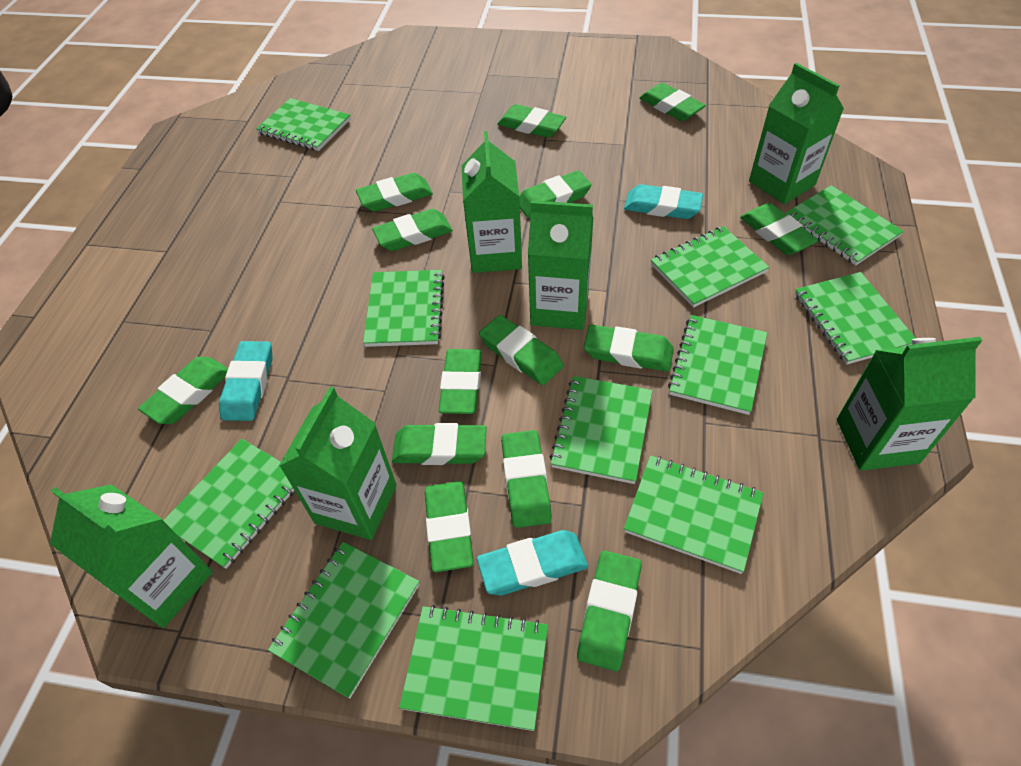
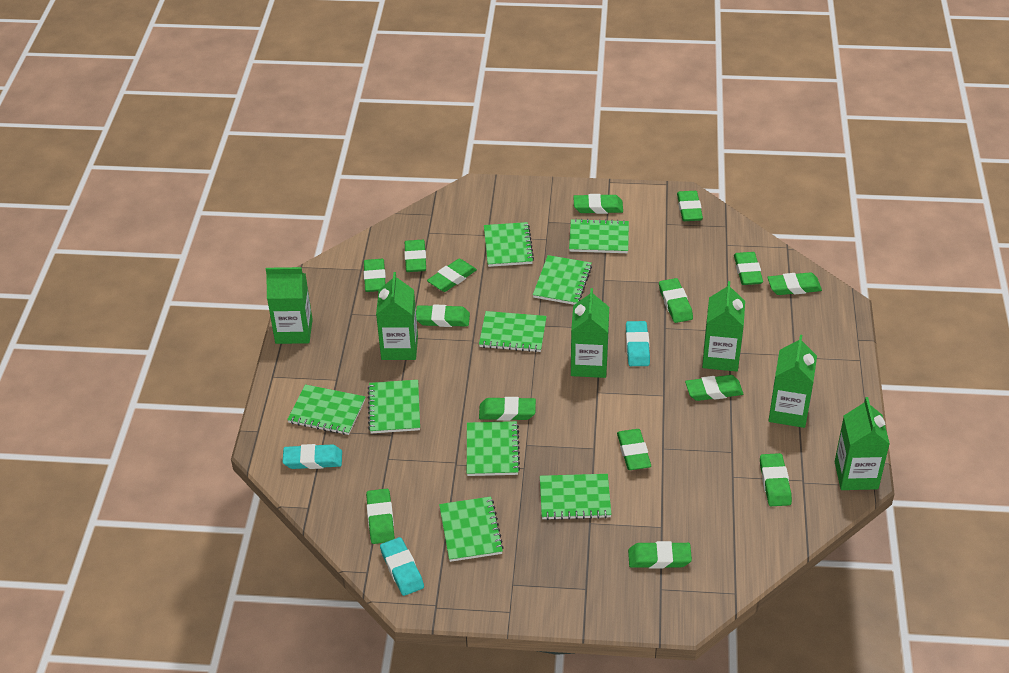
green eraser: 14 -> 15
green notebook: 11 -> 9

